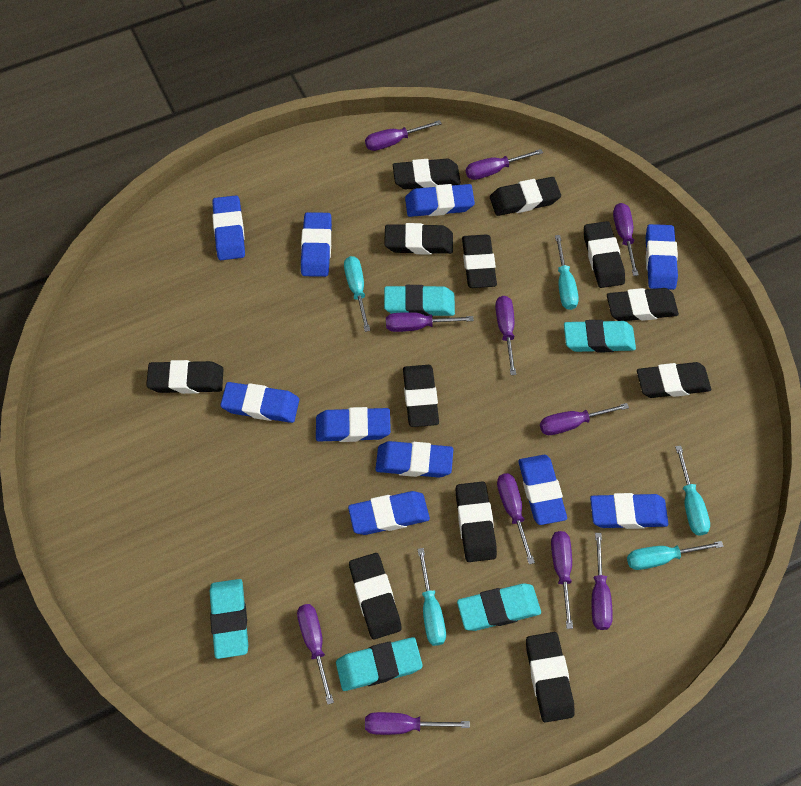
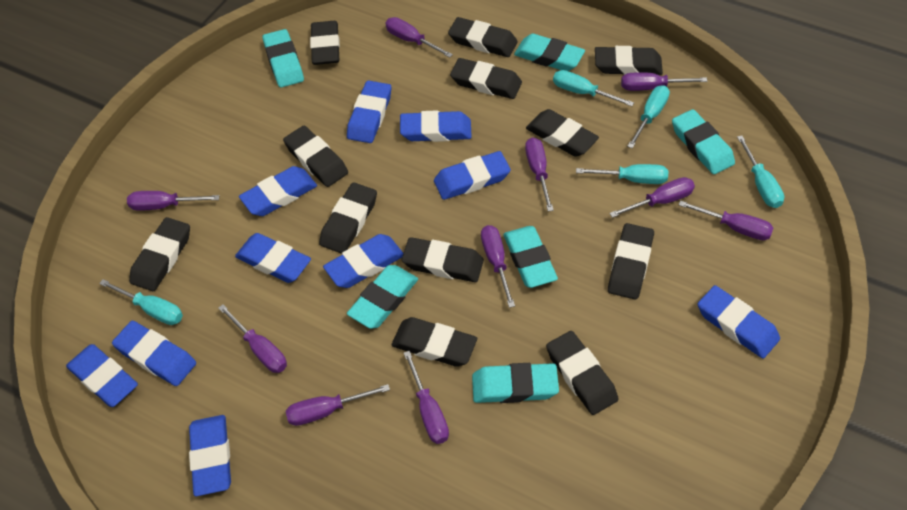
purple screwdriver: 11 -> 10
turquoise eraser: 5 -> 6

